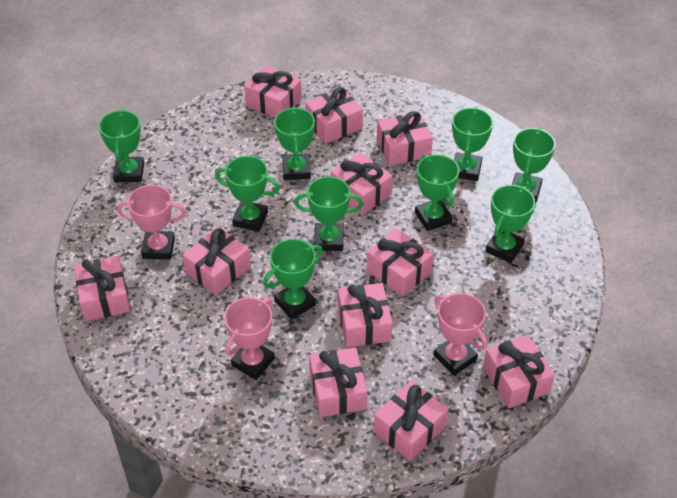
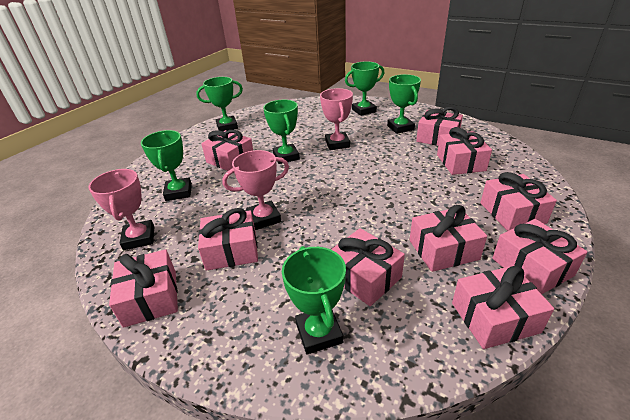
green trophy: 9 -> 6
pink gift: 11 -> 10

